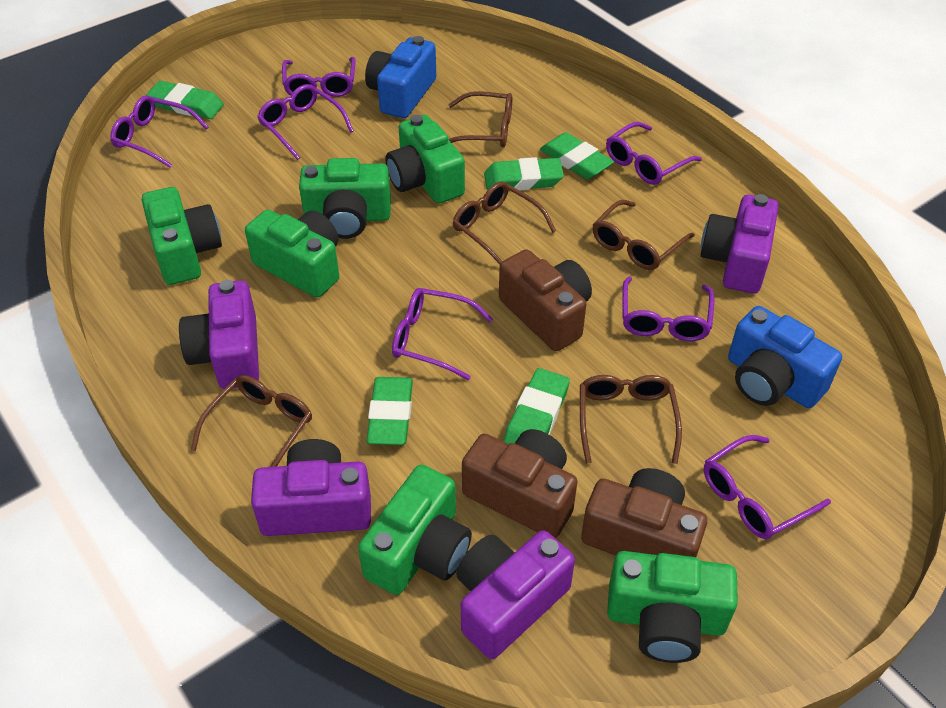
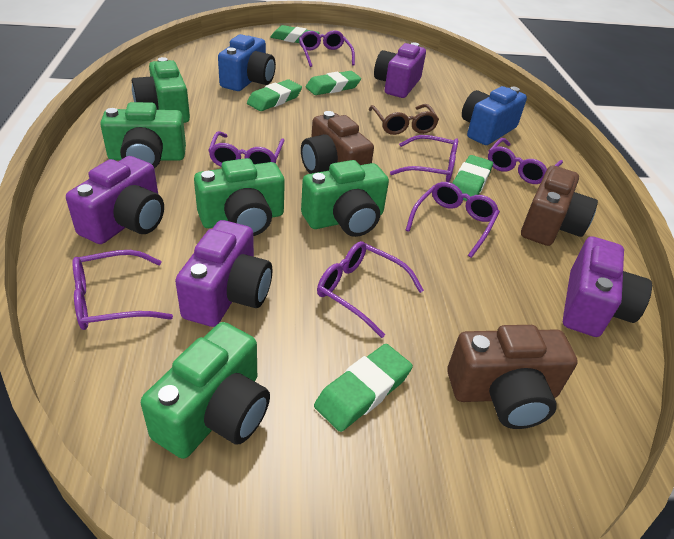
brown glasses: 5 -> 1
green camera: 6 -> 5

